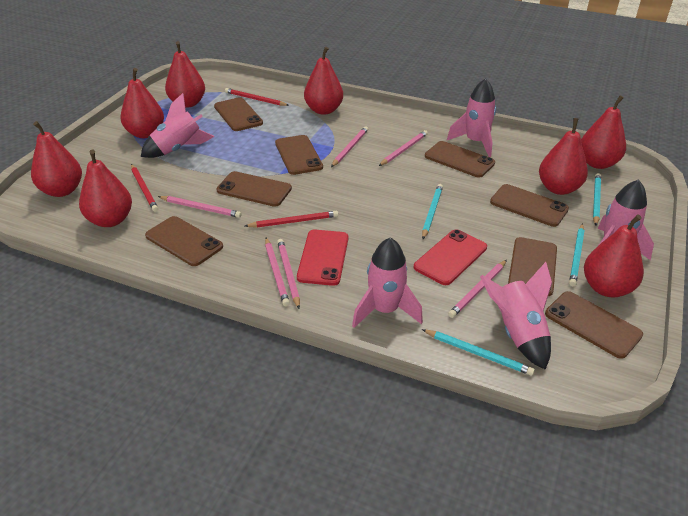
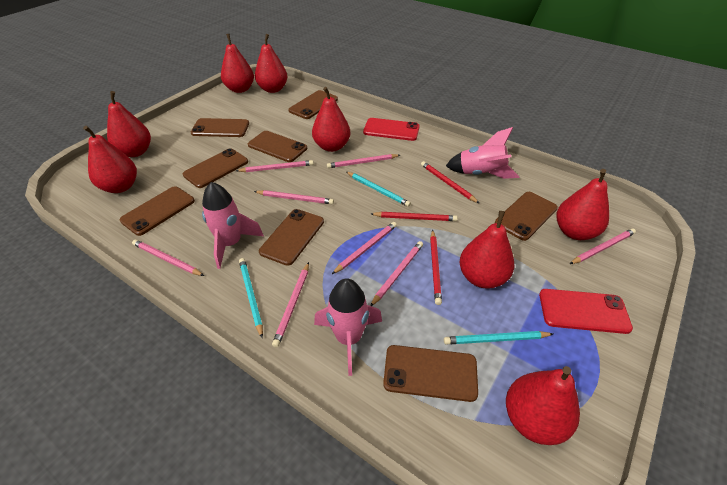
pink pencil: 6 -> 8
pink rocket: 5 -> 3
turquoise pencil: 4 -> 3

